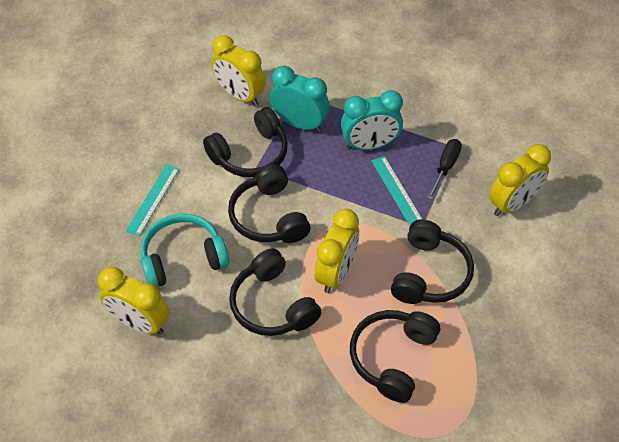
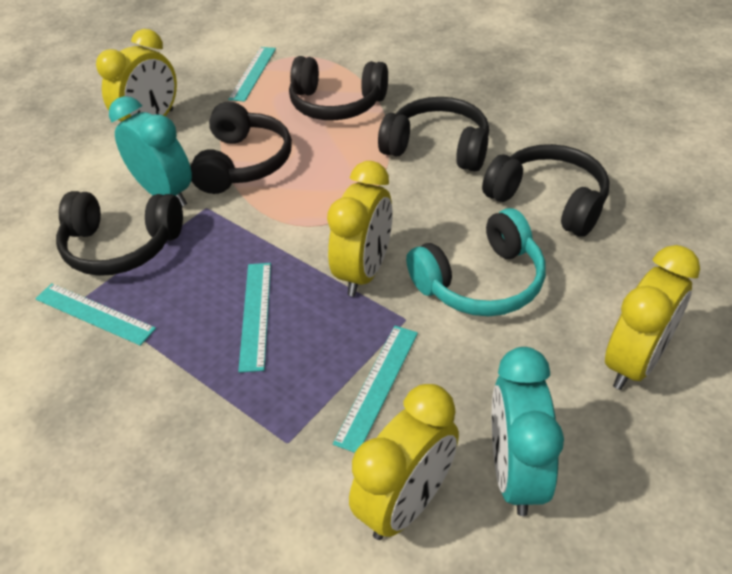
black screwdriver: 1 -> 0
turquoise ruler: 2 -> 4

